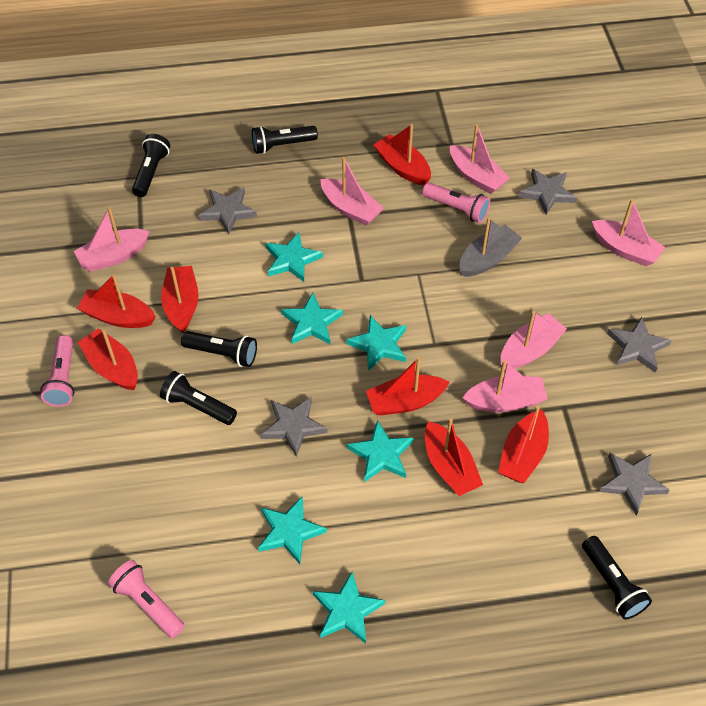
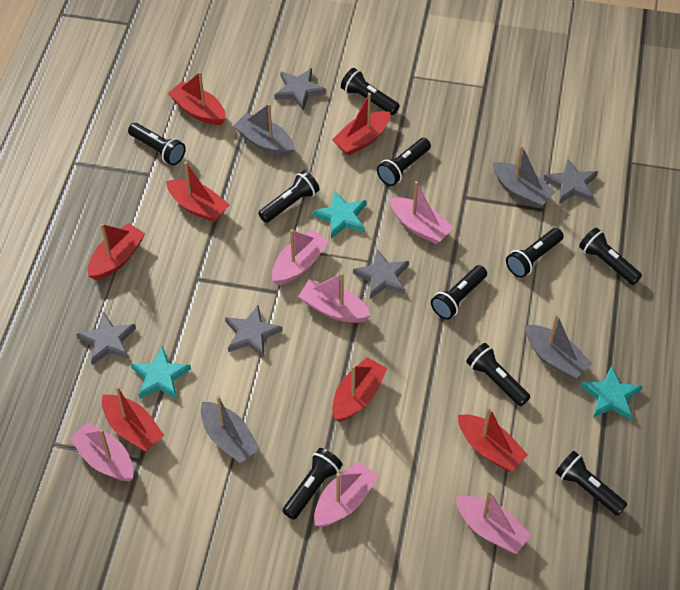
black flashlight: 5 -> 10
grey boat: 1 -> 4
pink flashlight: 3 -> 0
turquoise star: 6 -> 3

